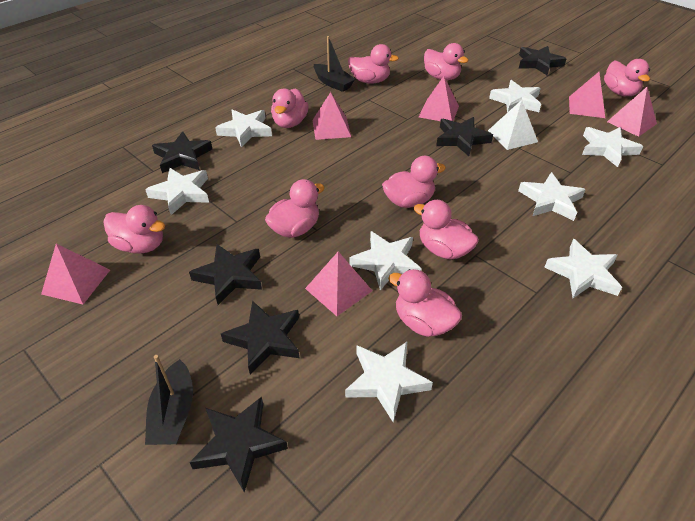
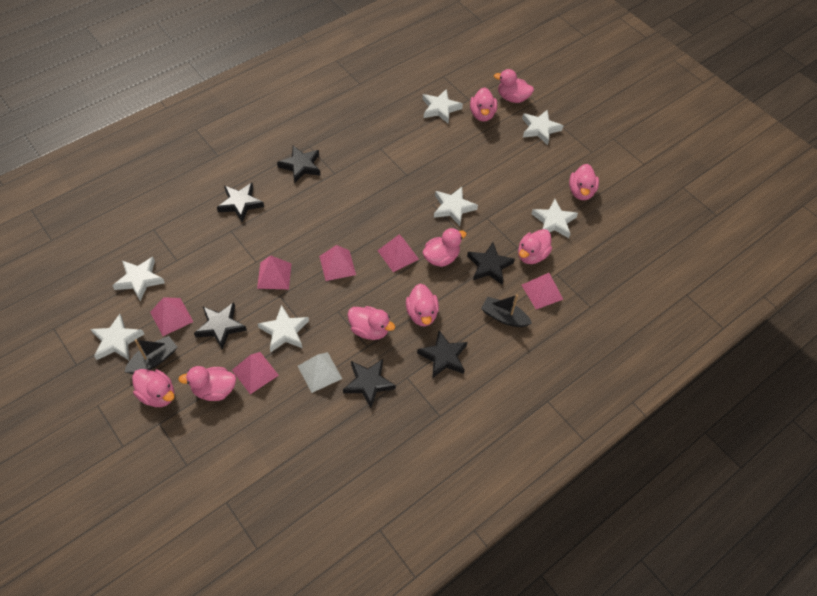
white star: 8 -> 7

